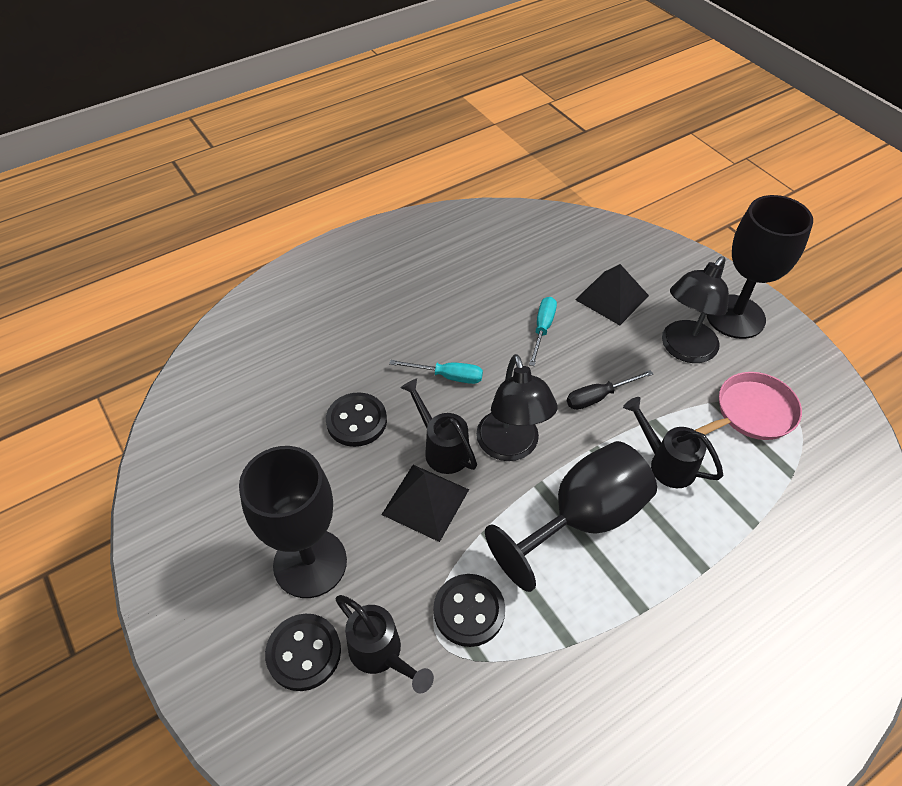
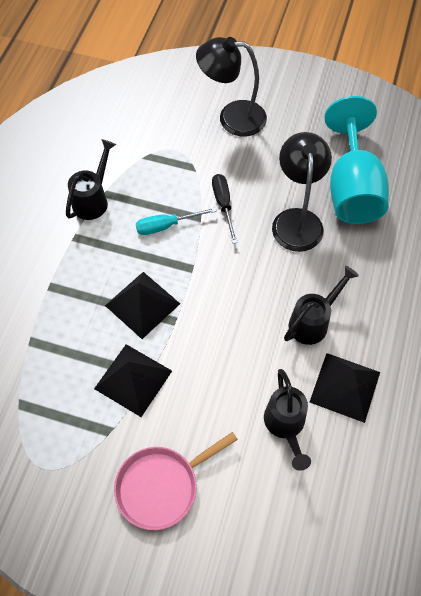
black button: 3 -> 0
black goblet: 3 -> 0
black pyramid: 2 -> 3
turquoise goblet: 0 -> 1
turquoise screwdriver: 2 -> 1

